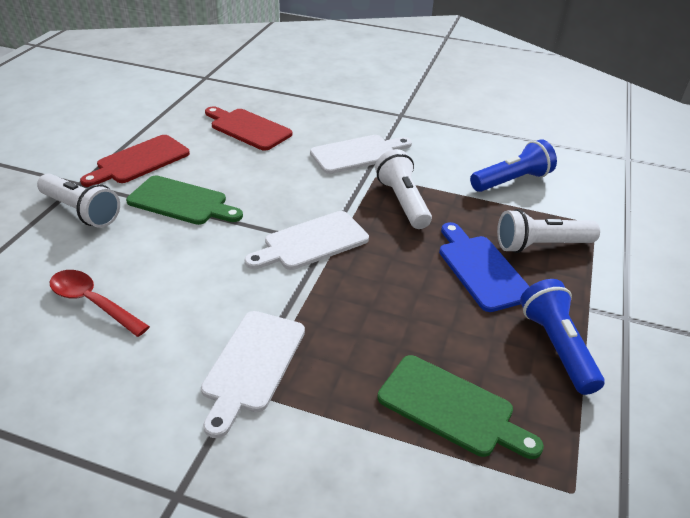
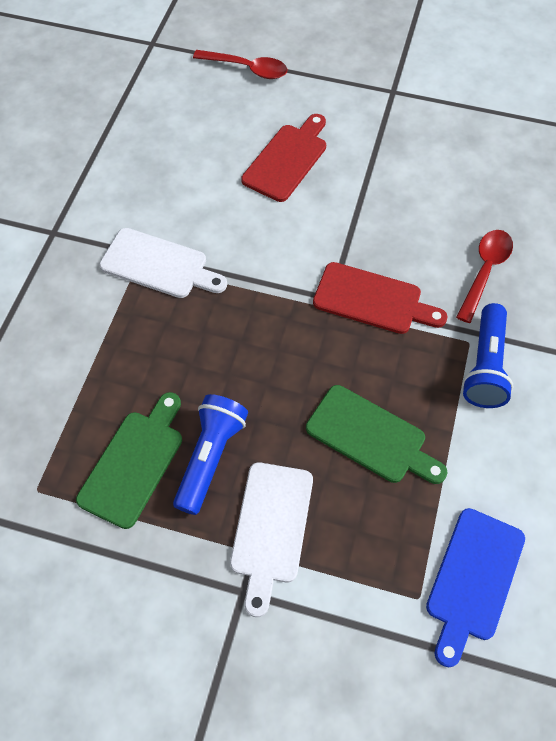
red spoon: 1 -> 2
white cutting board: 3 -> 2
white flashlight: 3 -> 0

